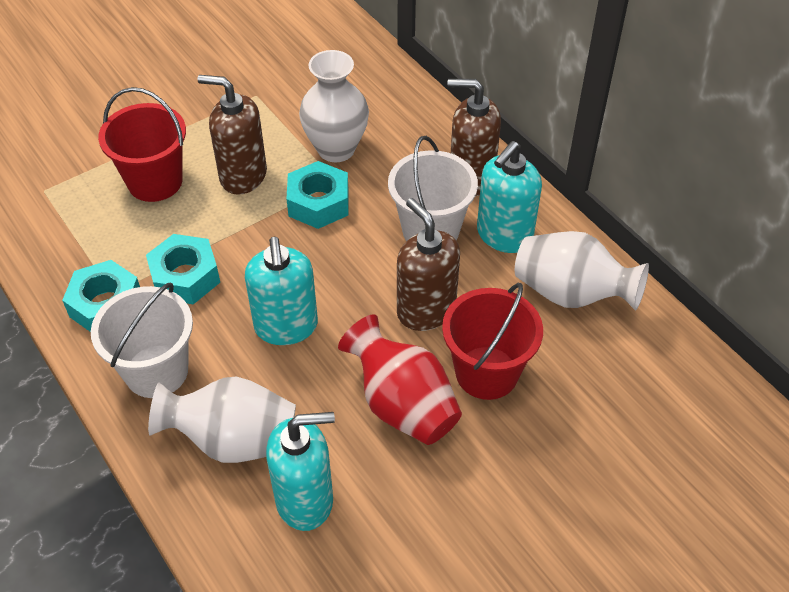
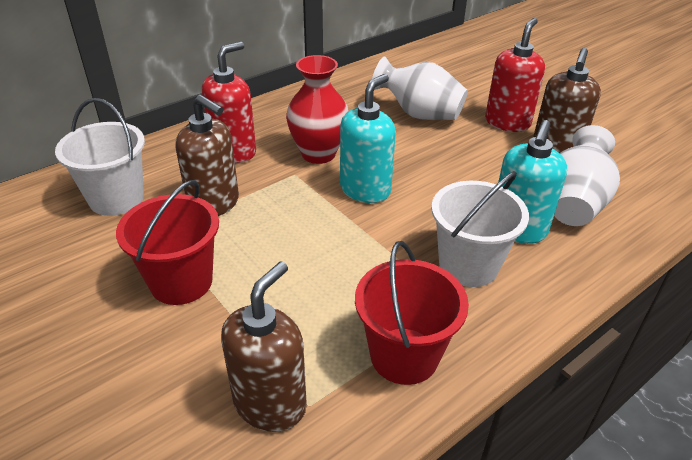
red soap dispenser: 0 -> 2
turquoise nut: 3 -> 0
turquoise soap dispenser: 3 -> 2
white vase: 3 -> 2

